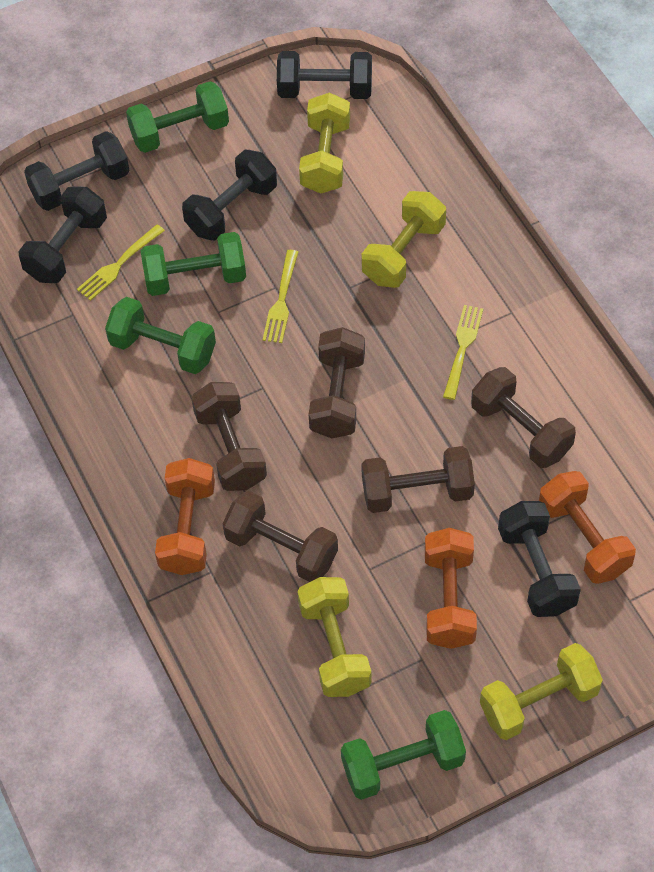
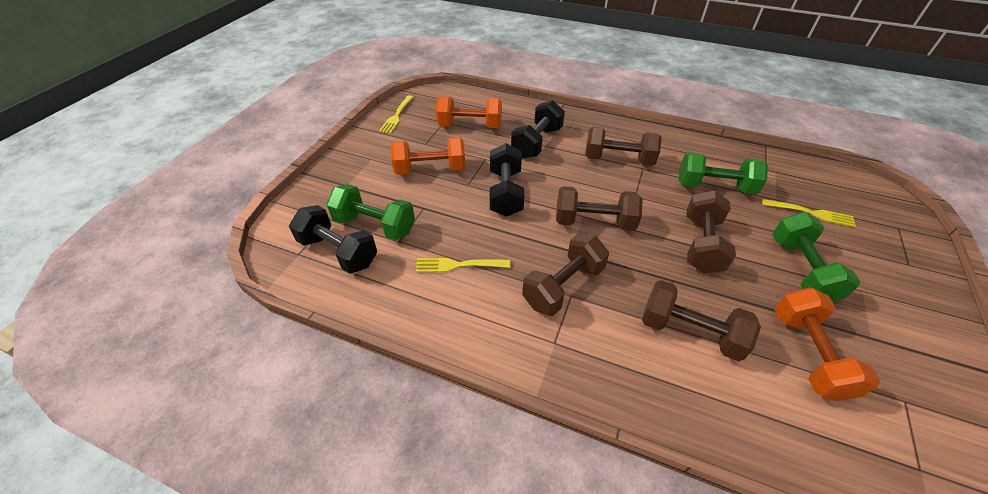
black dumbbell: 5 -> 3
green dumbbell: 4 -> 3
yellow dumbbell: 4 -> 0

